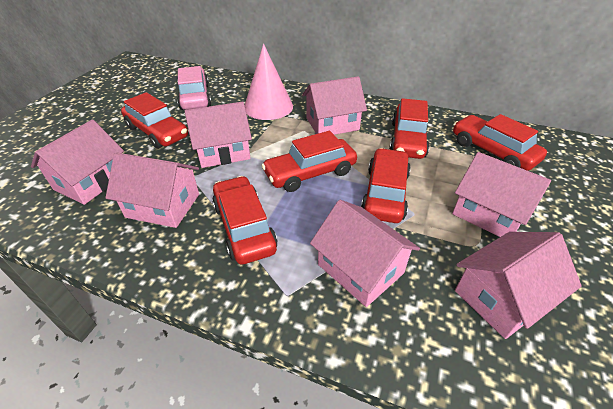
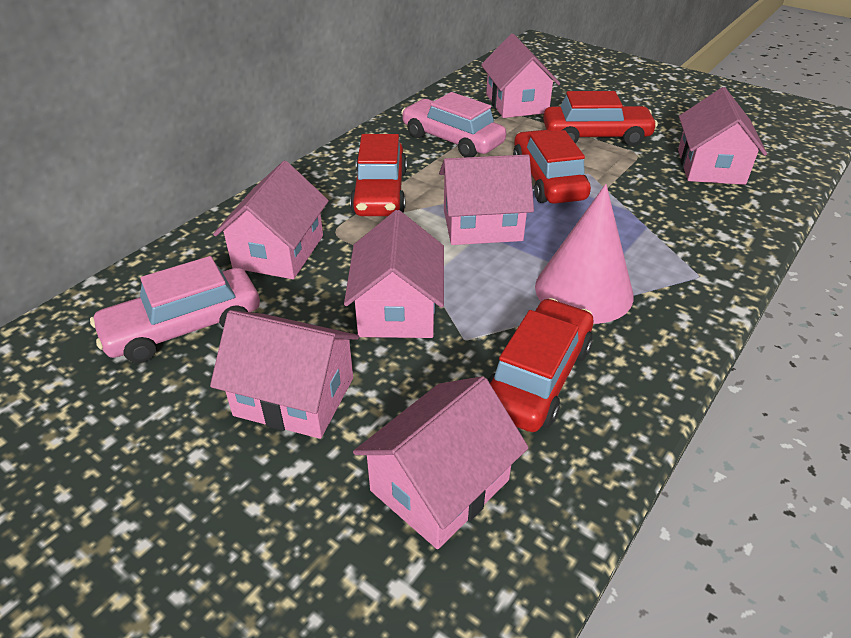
pink car: 1 -> 2
red car: 6 -> 4

